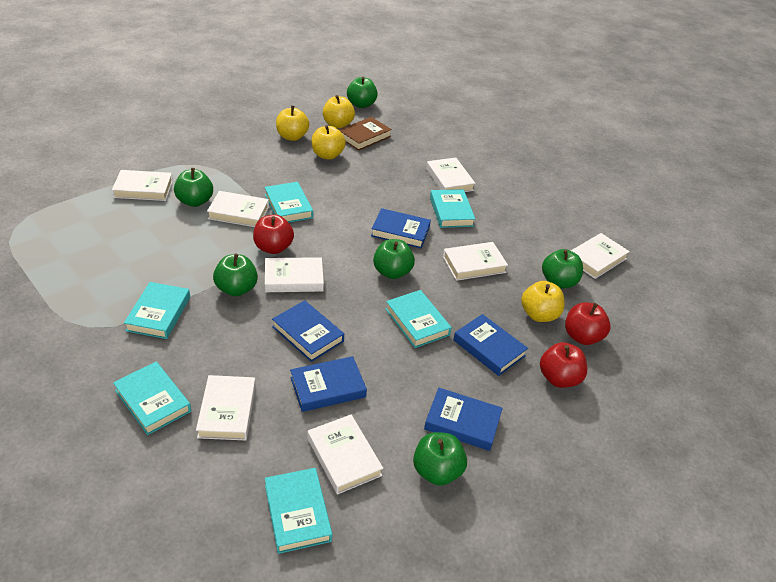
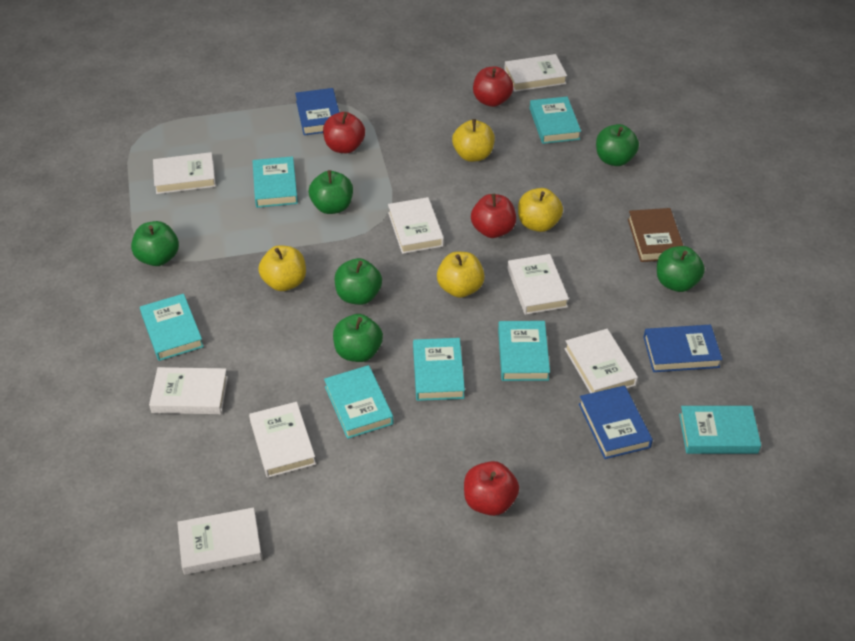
blue book: 5 -> 3
red apple: 3 -> 4
turquoise book: 6 -> 7

